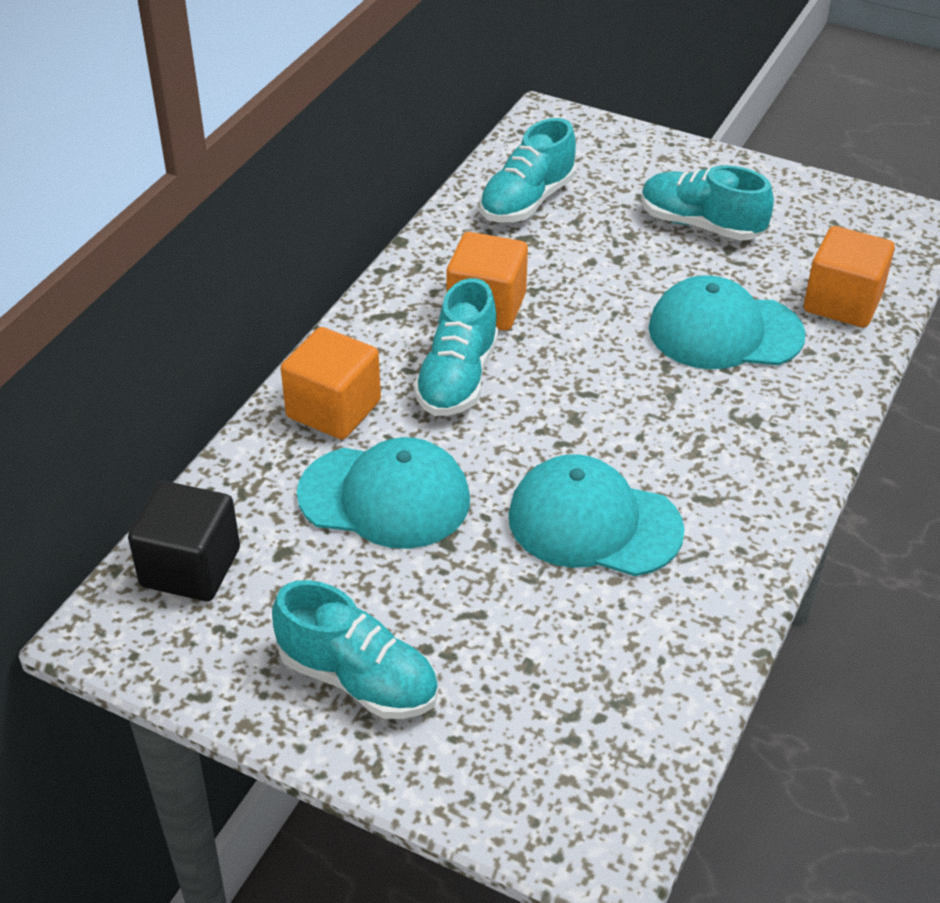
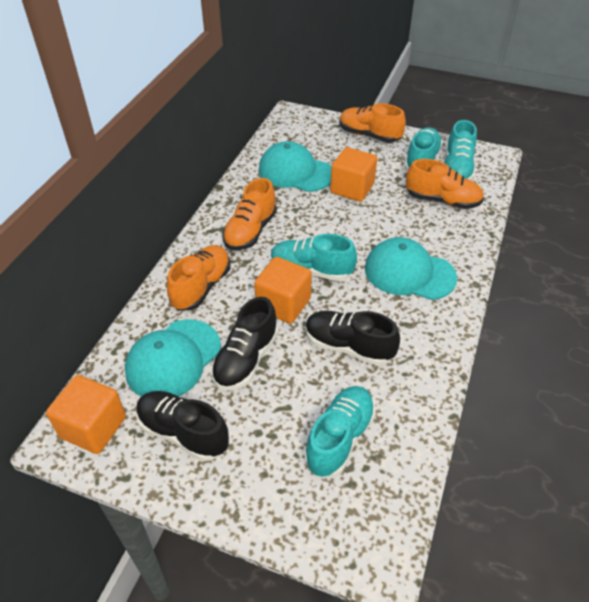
black cube: 1 -> 0
black shoe: 0 -> 3
orange shoe: 0 -> 4

